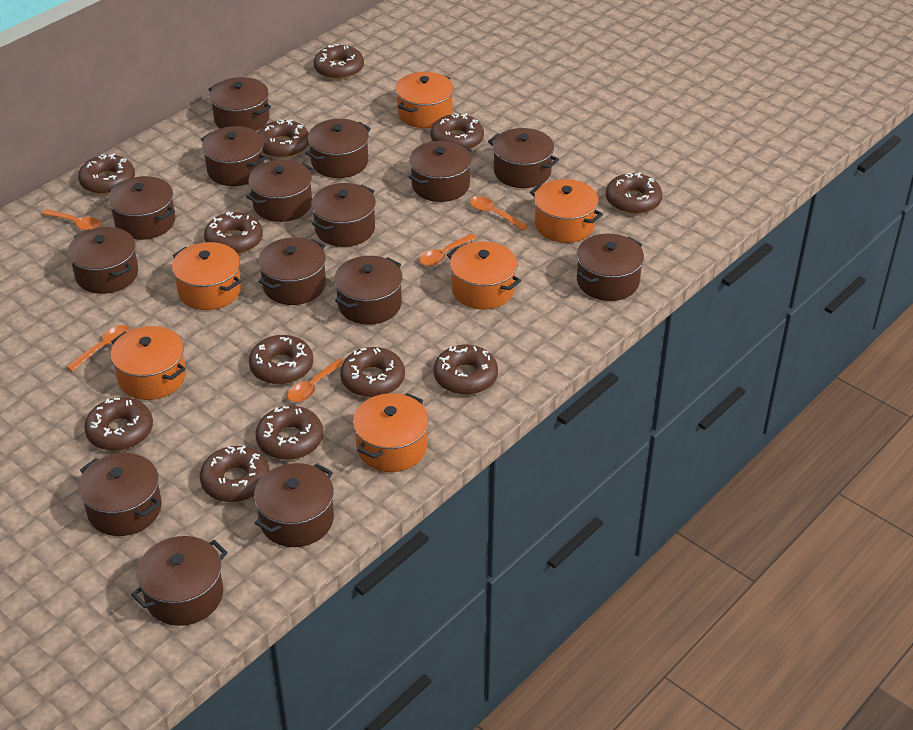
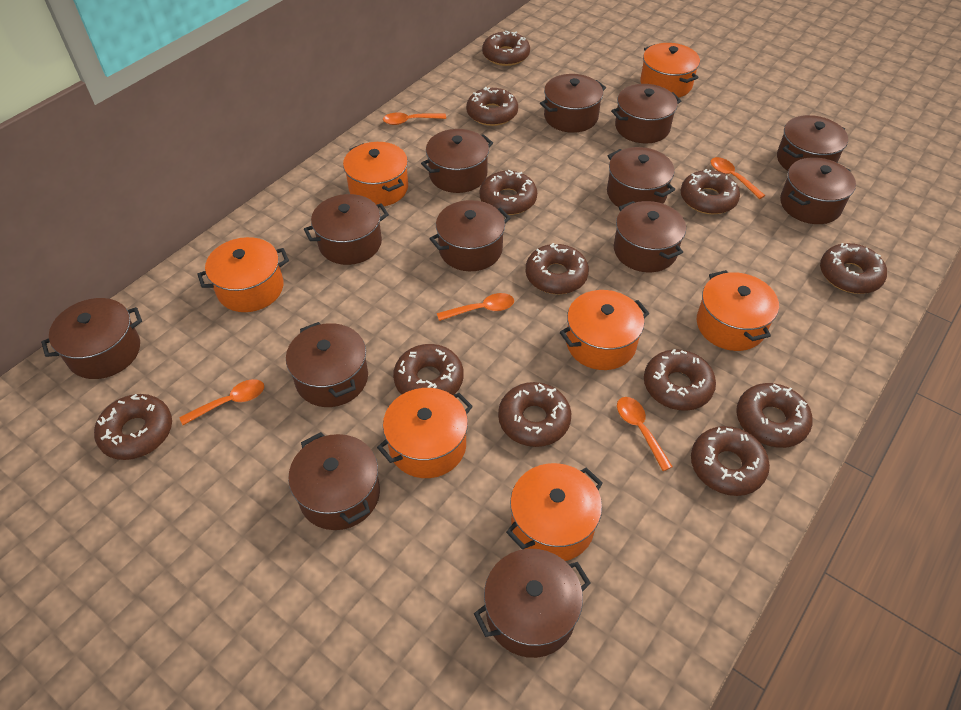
brown pot: 15 -> 13
orange pot: 6 -> 7

